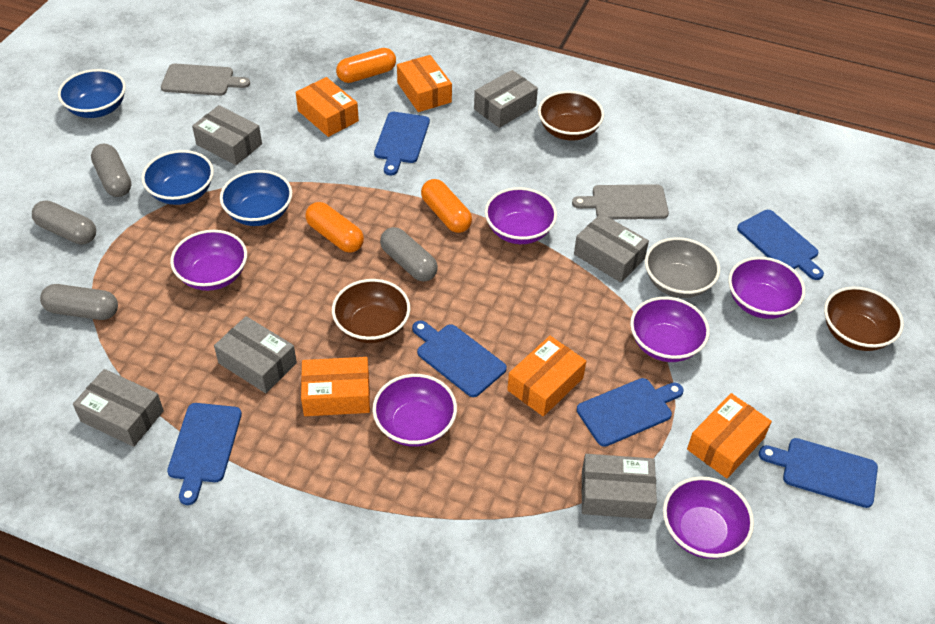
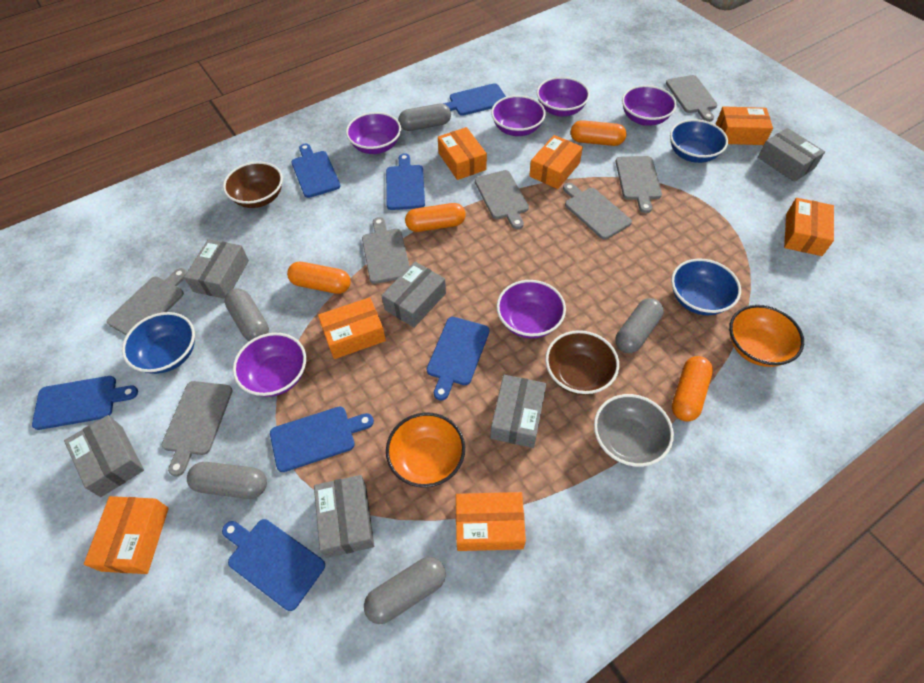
blue cutting board: 6 -> 7
brown bowl: 3 -> 2
grey capsule: 4 -> 5
grey cutting board: 2 -> 7
orange bowl: 0 -> 2
orange box: 5 -> 7
orange capsule: 3 -> 4

